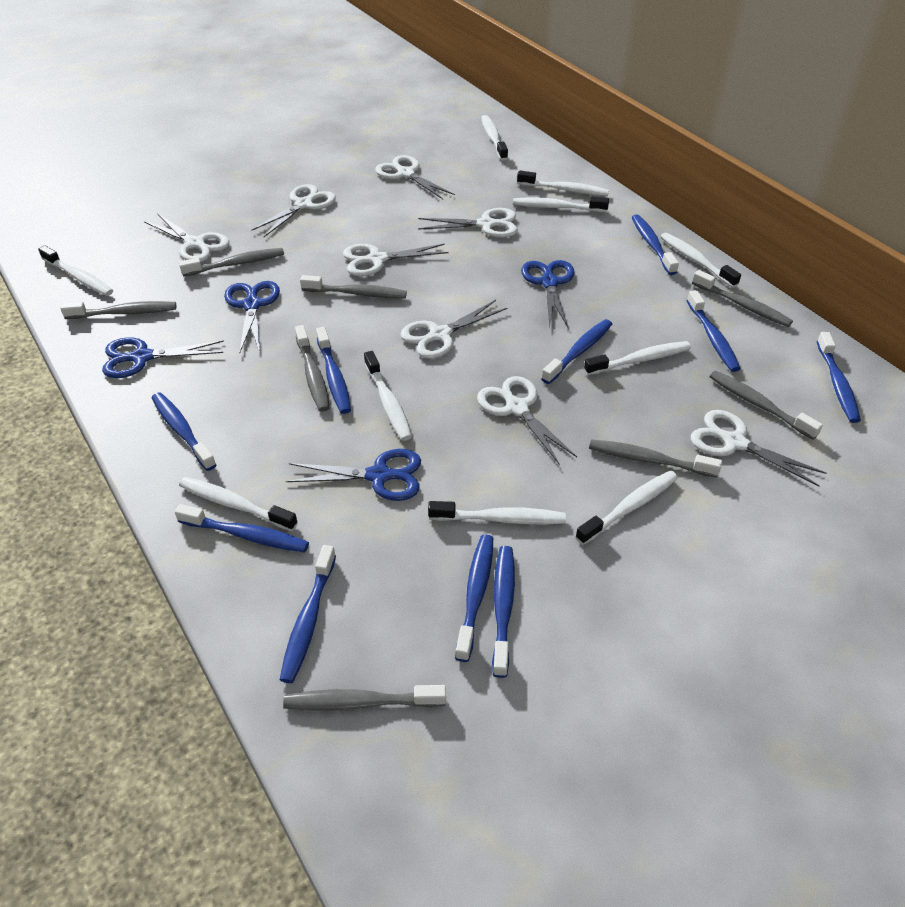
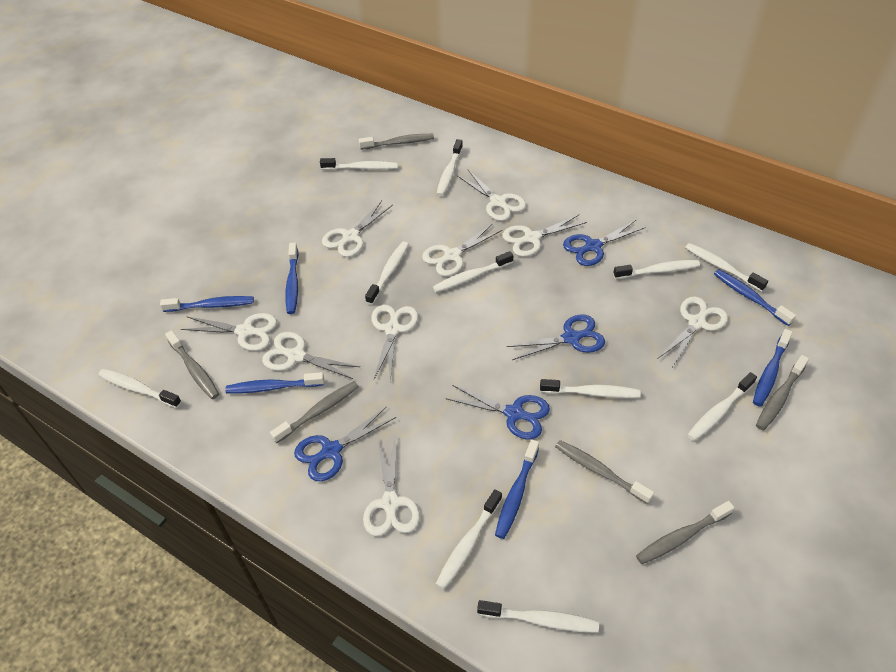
blue toothbrush: 10 -> 6
grey toothbrush: 8 -> 6
white scissors: 8 -> 9
white toothbrush: 10 -> 11

